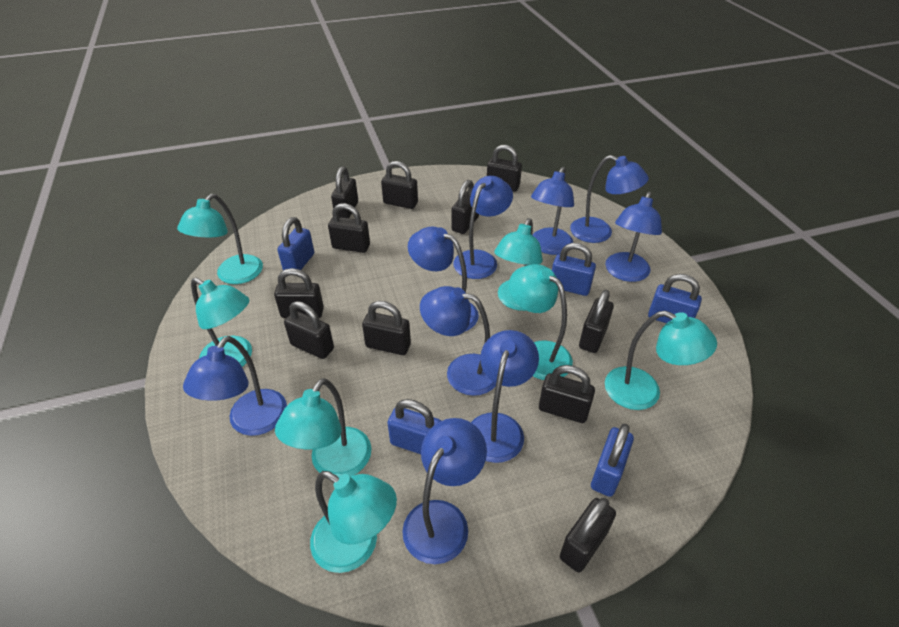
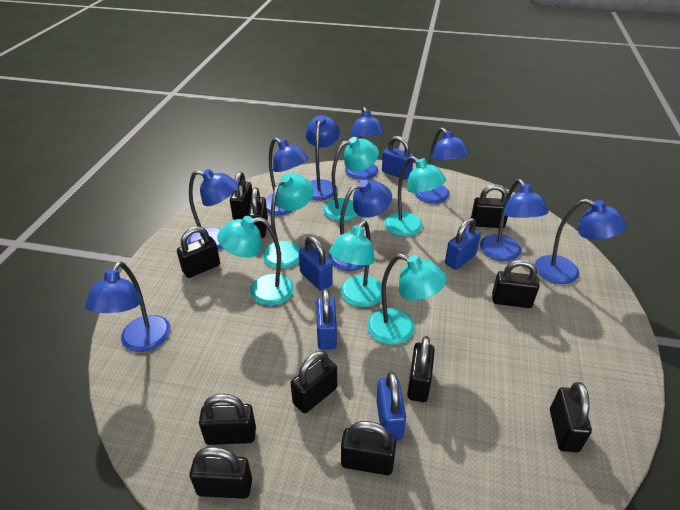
turquoise lamp: 7 -> 6

